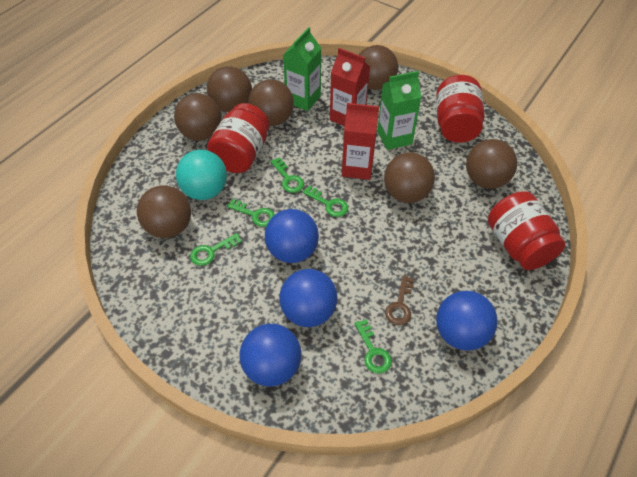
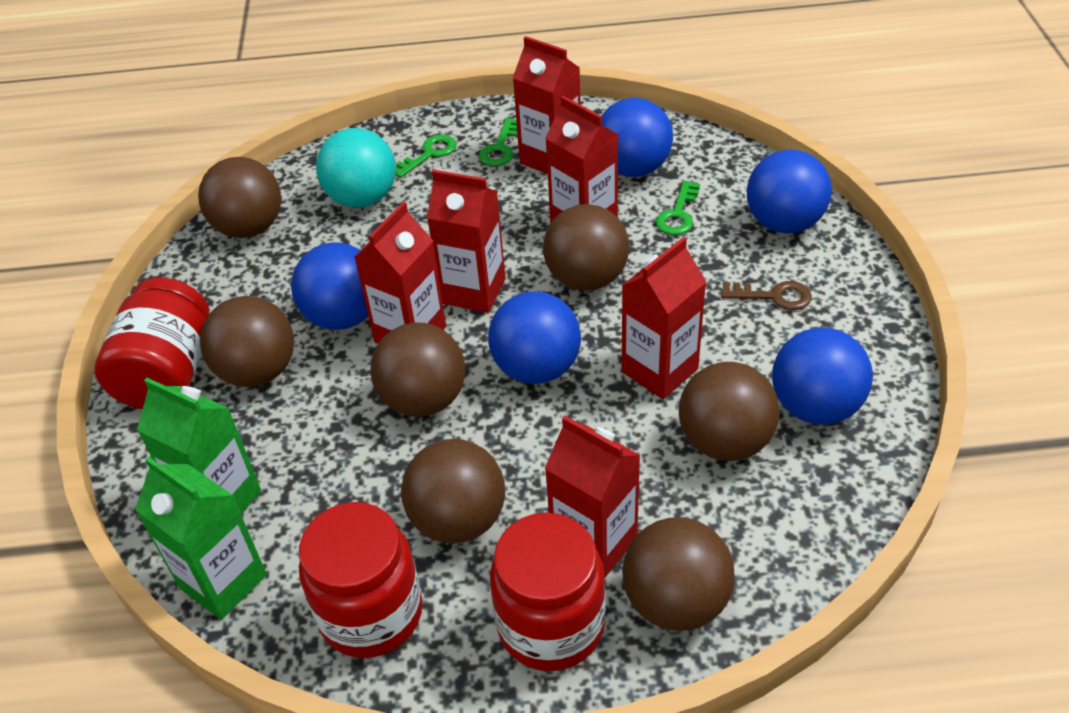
blue ball: 4 -> 5
green key: 5 -> 3
red carton: 2 -> 6

